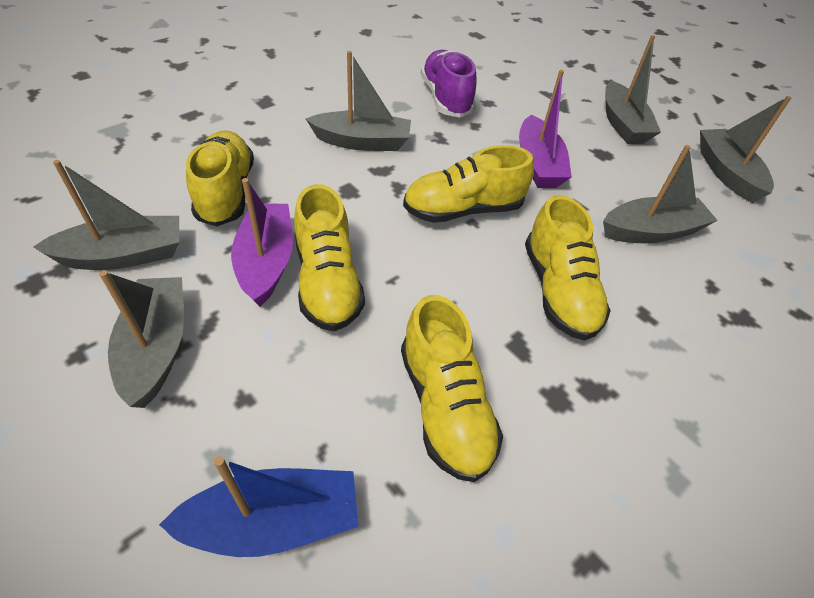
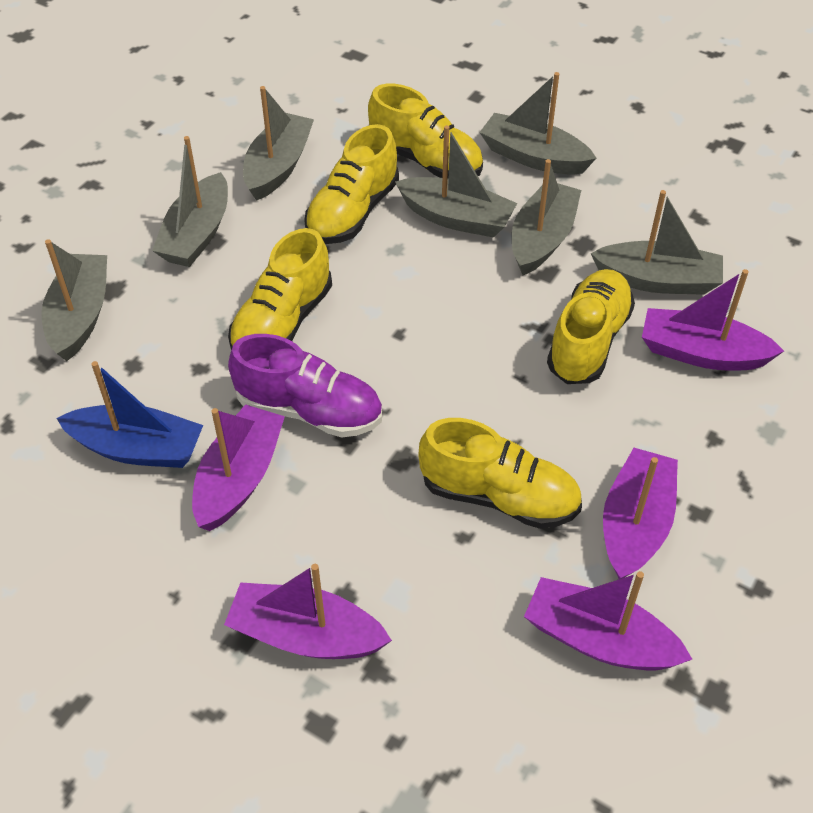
grey boat: 6 -> 7
purple boat: 2 -> 5

